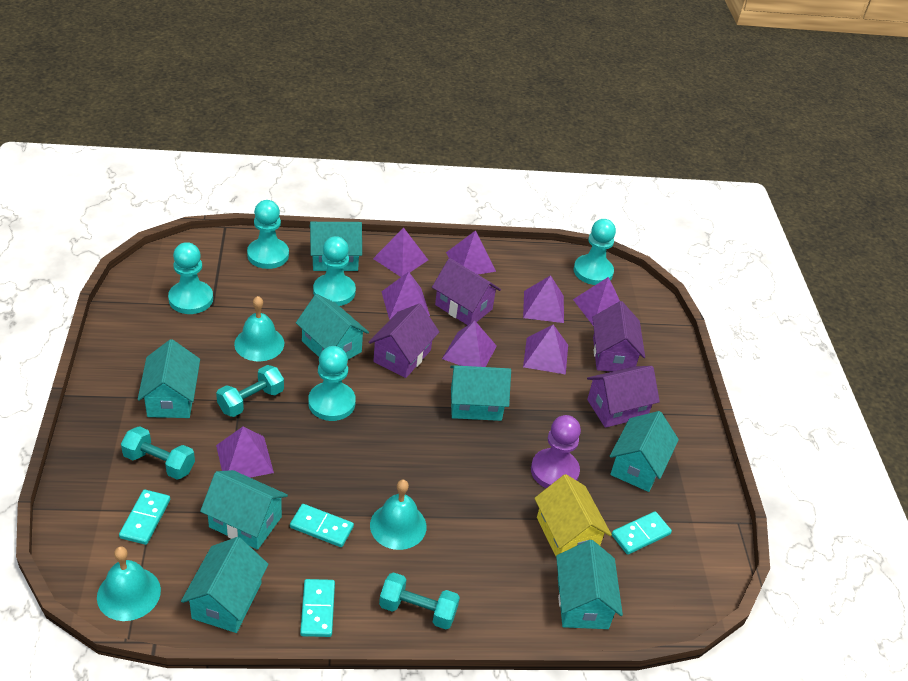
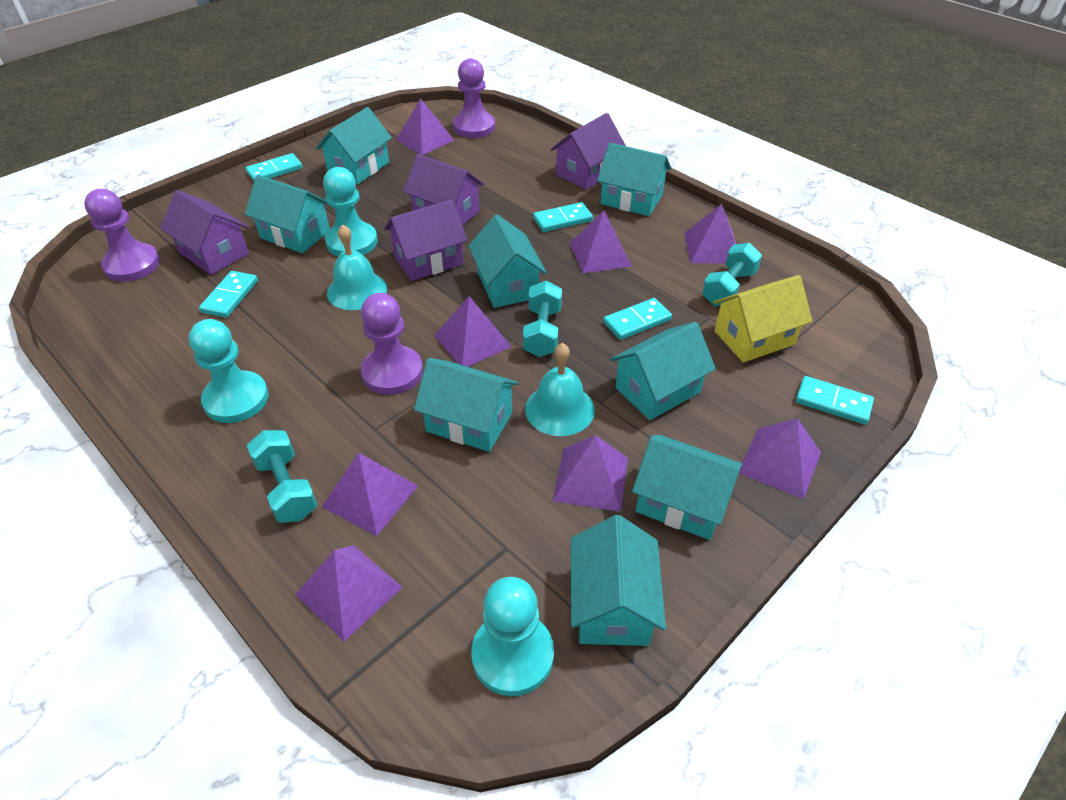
purple pawn: 1 -> 3
turquoise bell: 3 -> 2
turquoise domino: 4 -> 5
turquoise pawn: 5 -> 3

